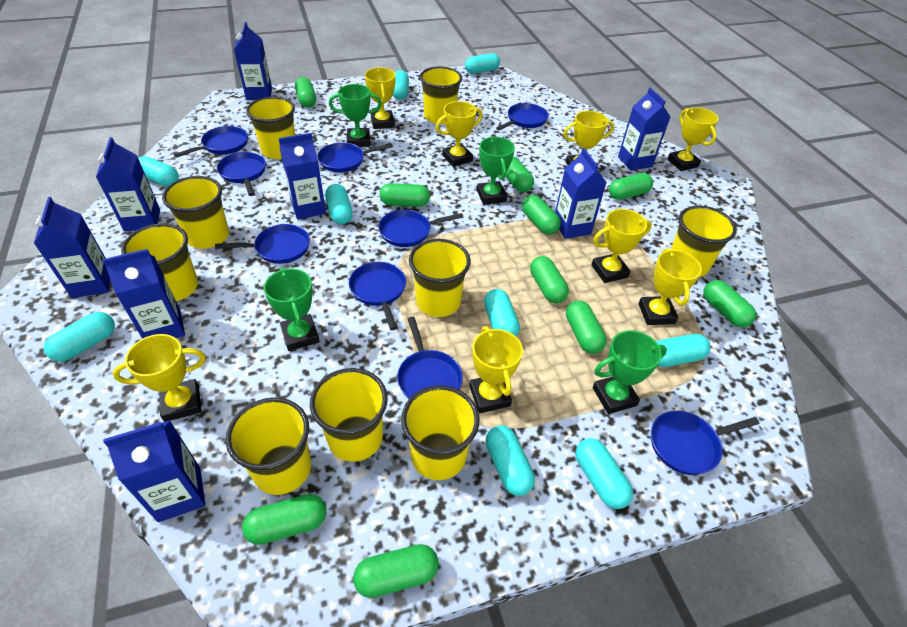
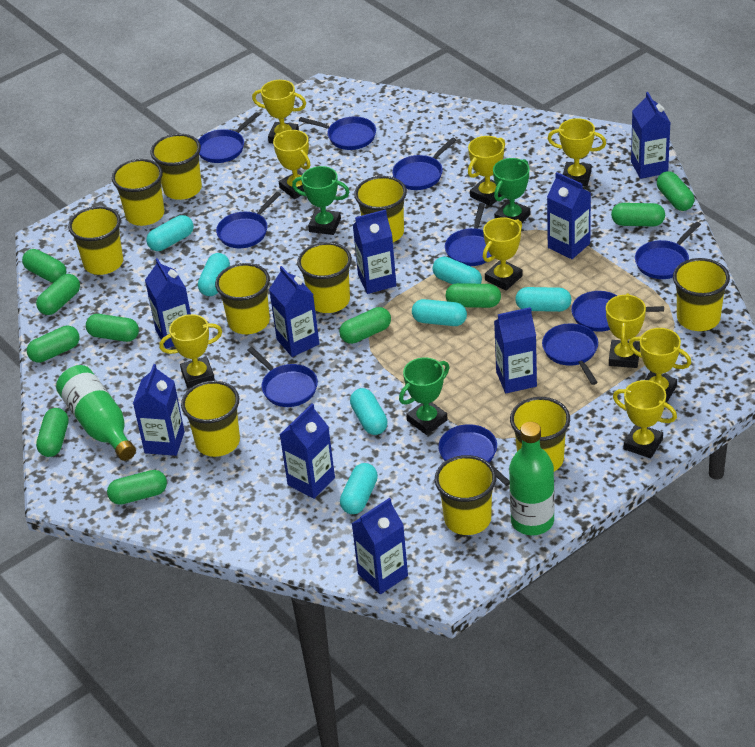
blue carton: 8 -> 9
blue pan: 9 -> 10
green bottle: 0 -> 2
green trophy: 4 -> 3
turquoise capsule: 9 -> 7
yellow cup: 9 -> 10
yellow trophy: 8 -> 9

